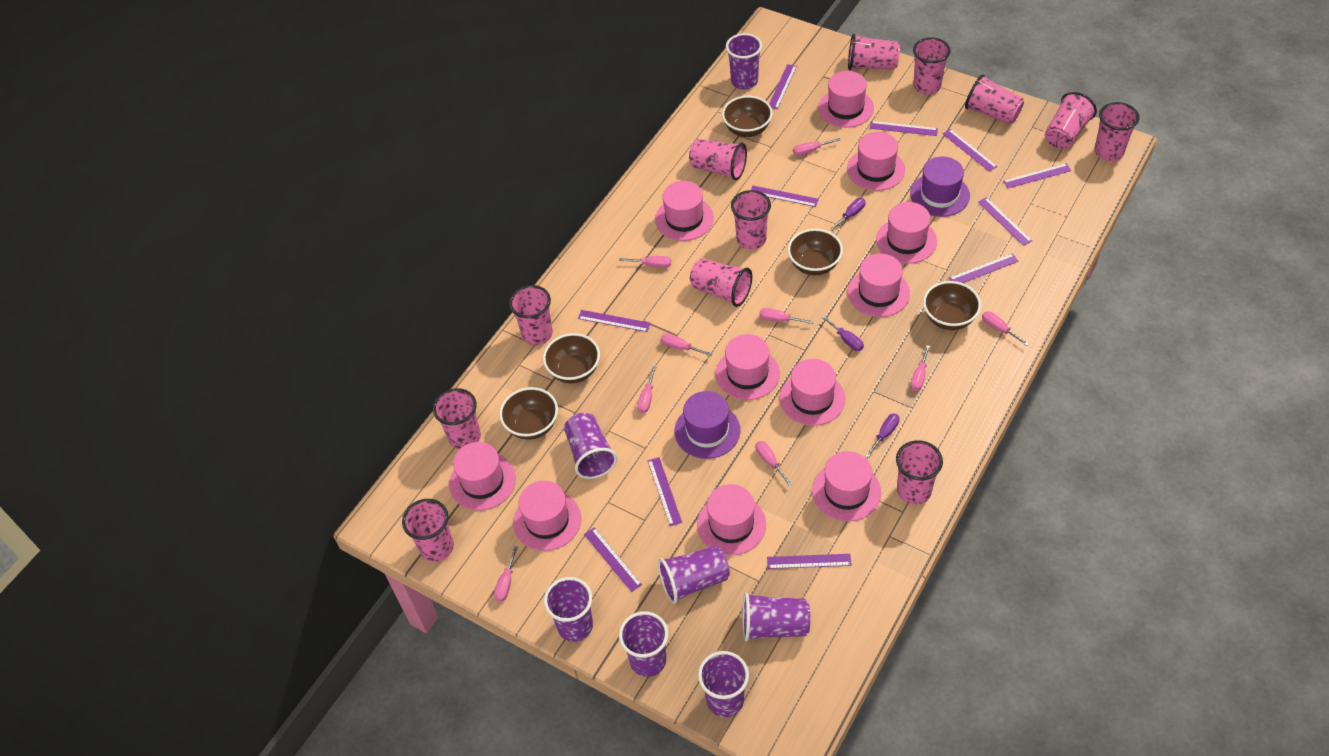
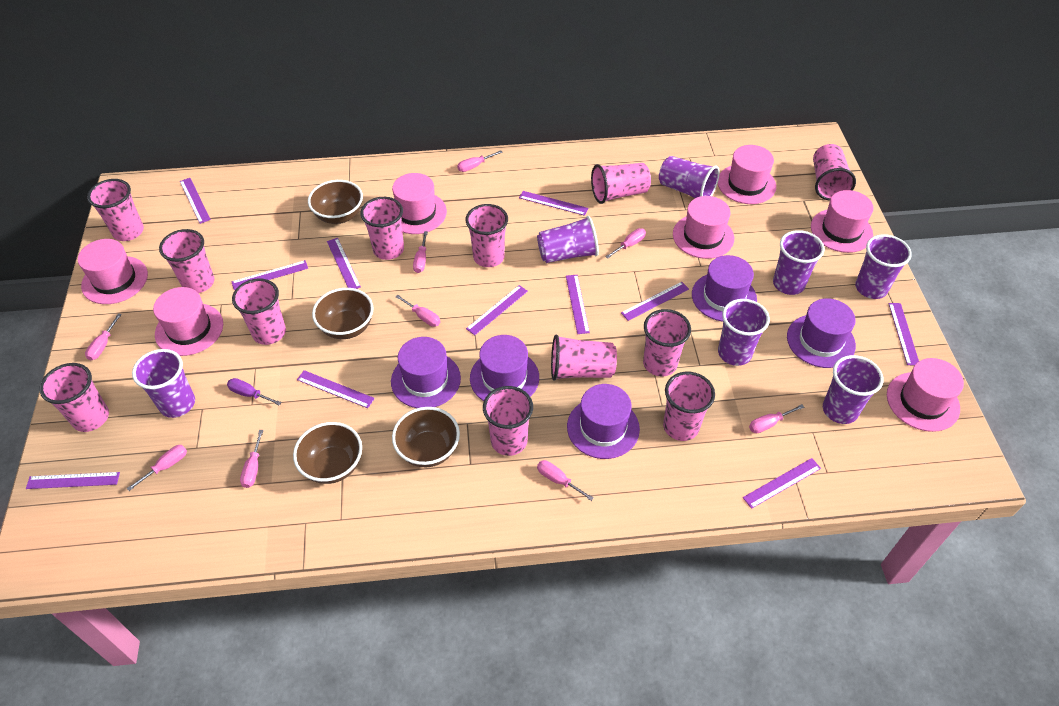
brown bowl: 5 -> 4
pink hat: 11 -> 7
purple hat: 2 -> 5
purple screwdriver: 3 -> 1

